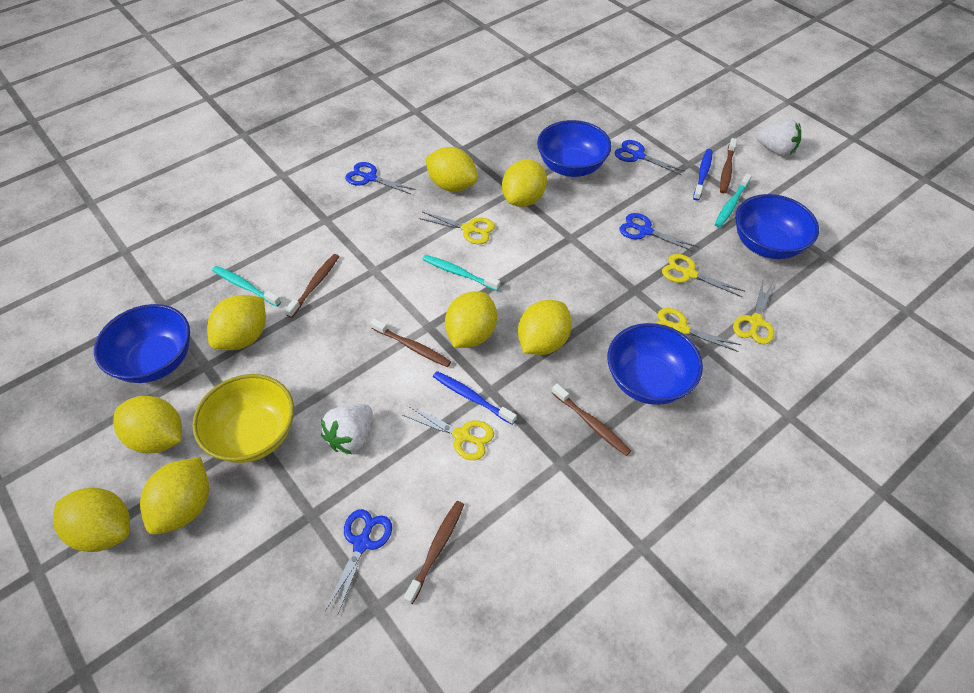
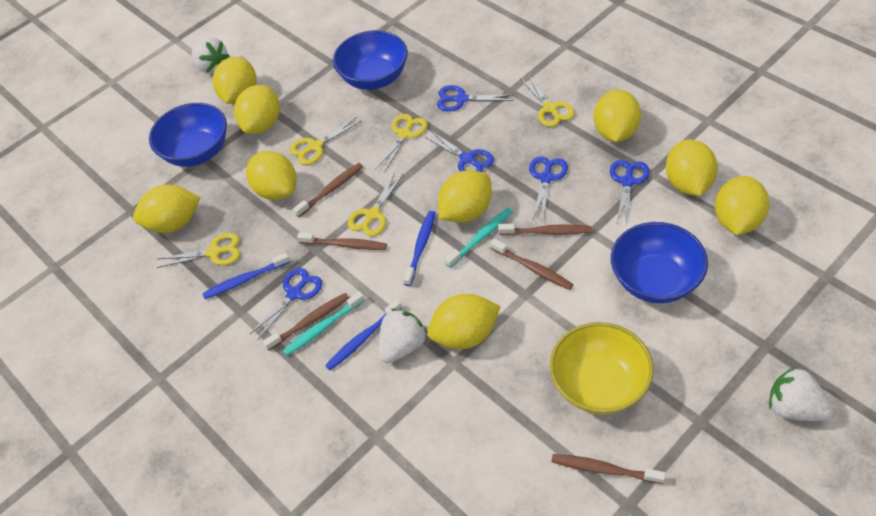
blue bowl: 4 -> 3
blue scissors: 4 -> 5
blue toothbrush: 2 -> 3
brown toothbrush: 5 -> 6
turquoise toothbrush: 3 -> 2
white strawberry: 2 -> 3
yellow lemon: 8 -> 9

